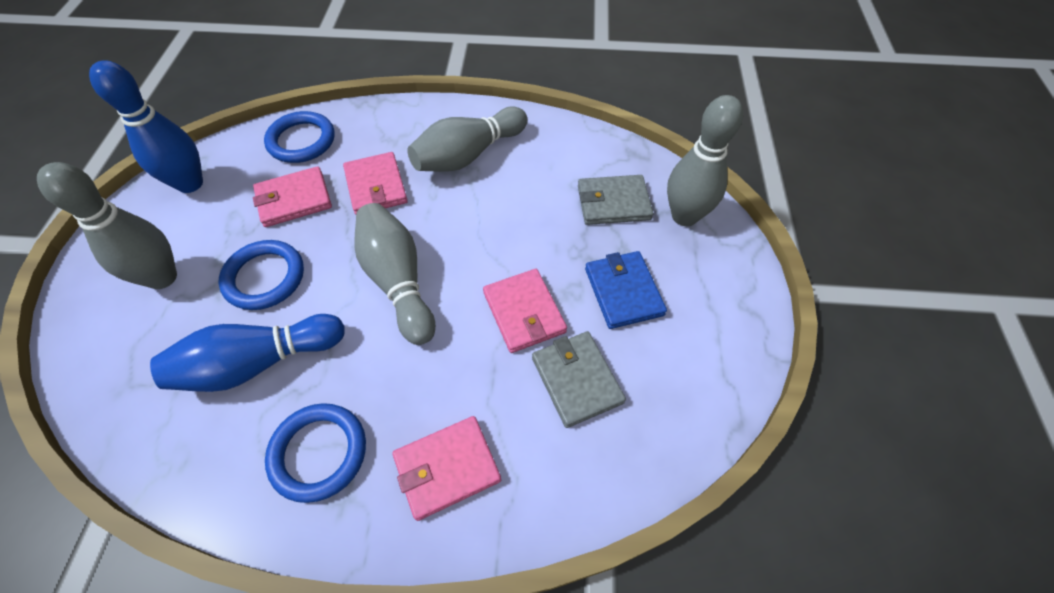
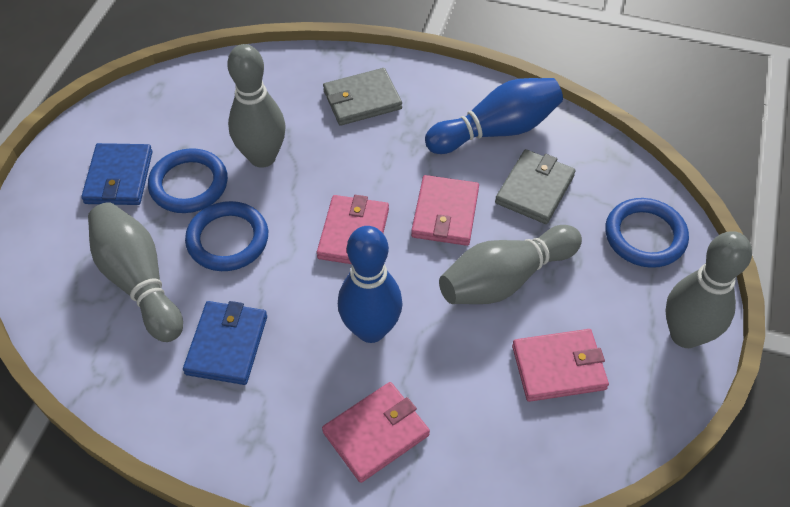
blue wallet: 1 -> 2

